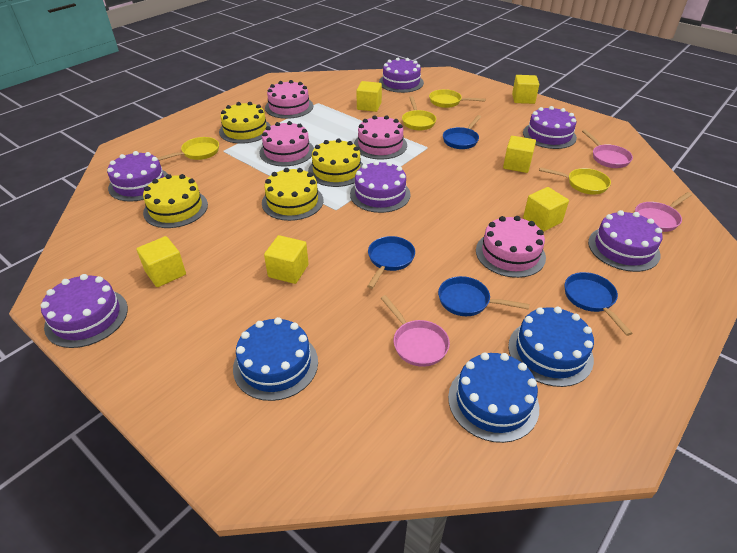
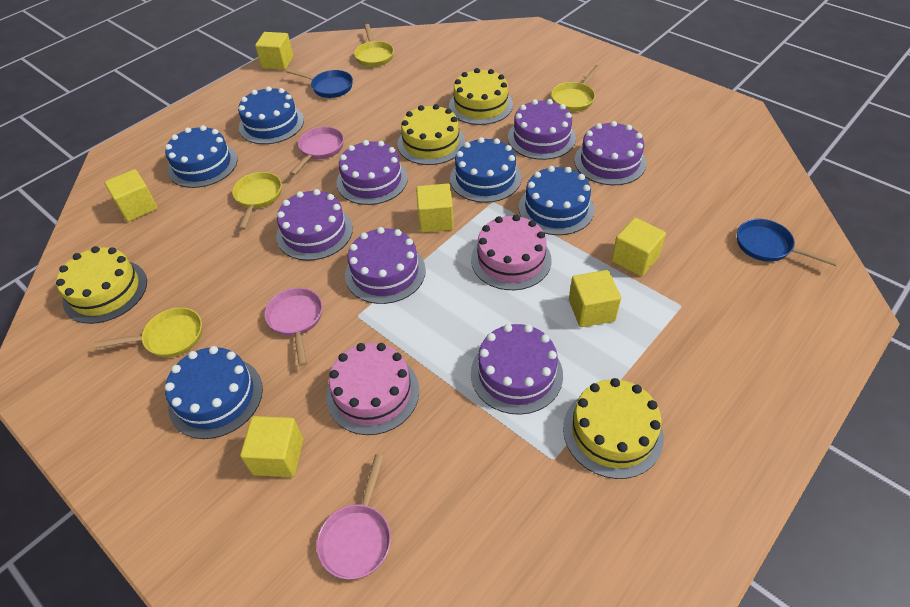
blue cake: 3 -> 5
blue pan: 4 -> 2
pink cake: 4 -> 2

